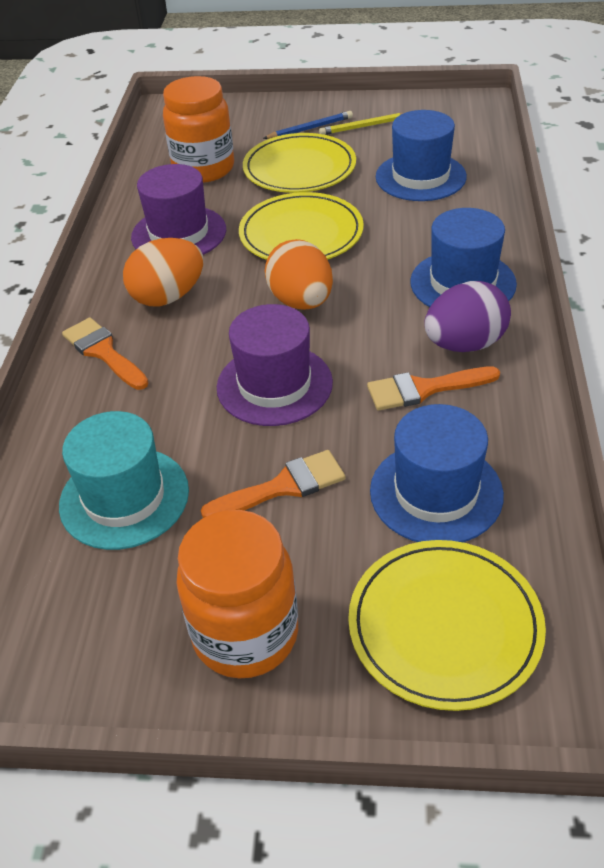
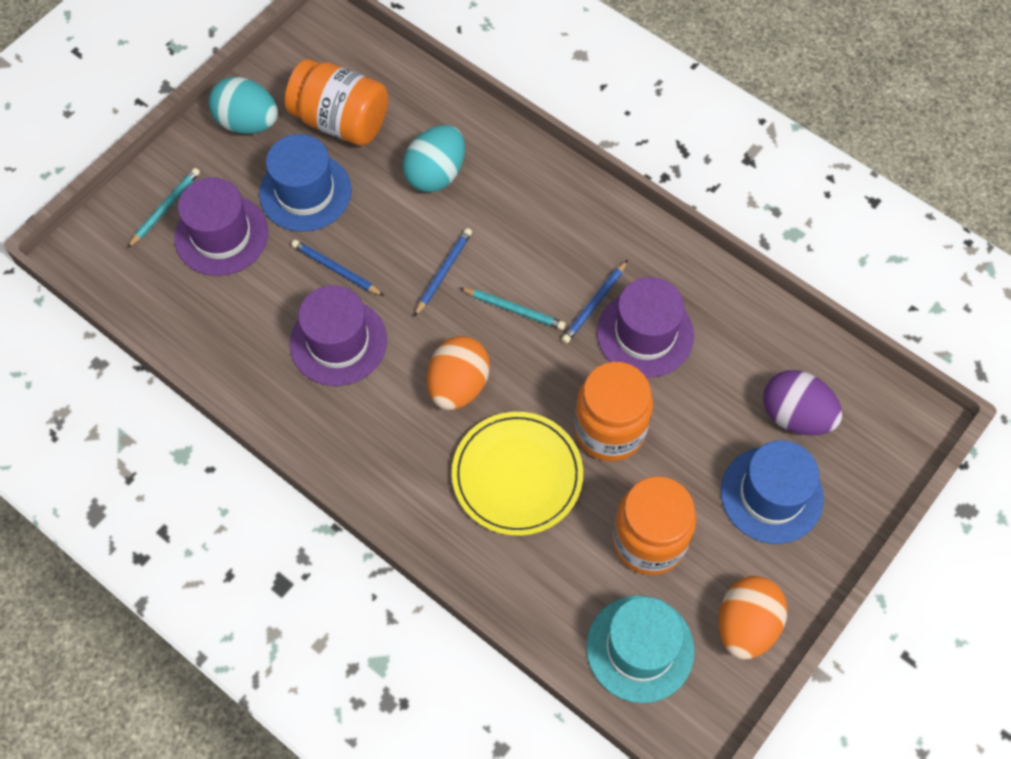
blue hat: 3 -> 2
blue pencil: 1 -> 3
orange brush: 3 -> 0
orange jar: 2 -> 3
purple hat: 2 -> 3
turquoise egg: 0 -> 2
turquoise pencil: 0 -> 2
yellow pencil: 1 -> 0
yellow plate: 3 -> 1

